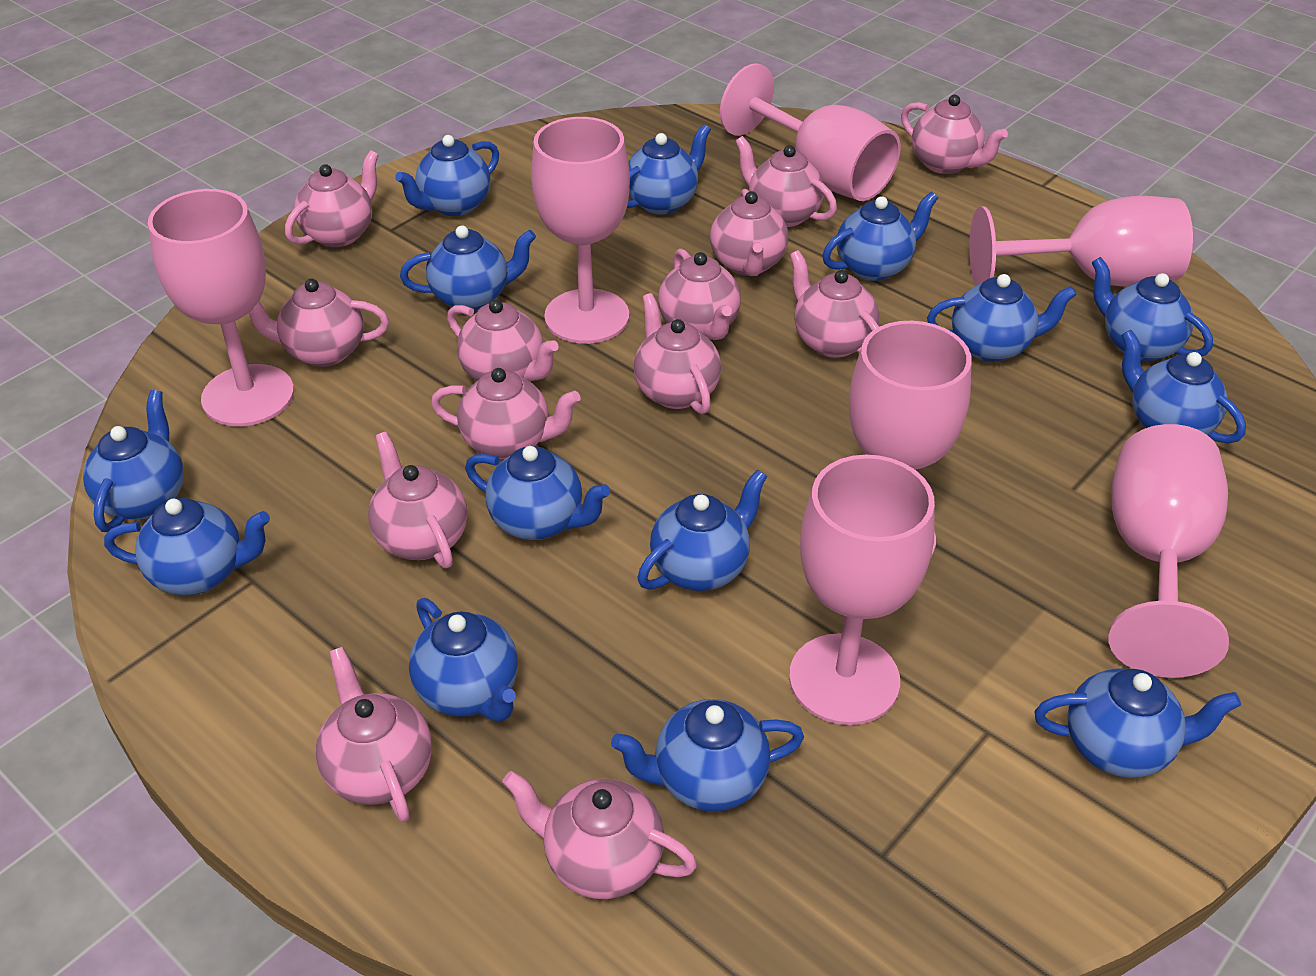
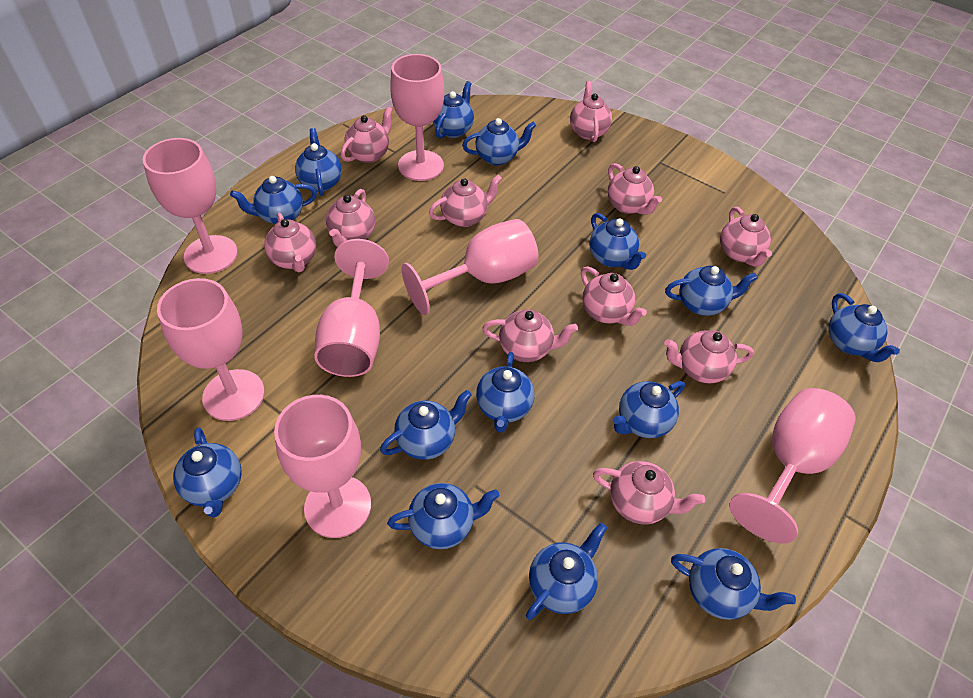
pink teapot: 13 -> 11

